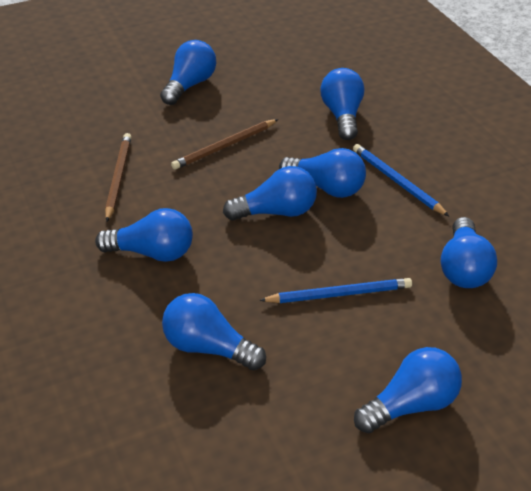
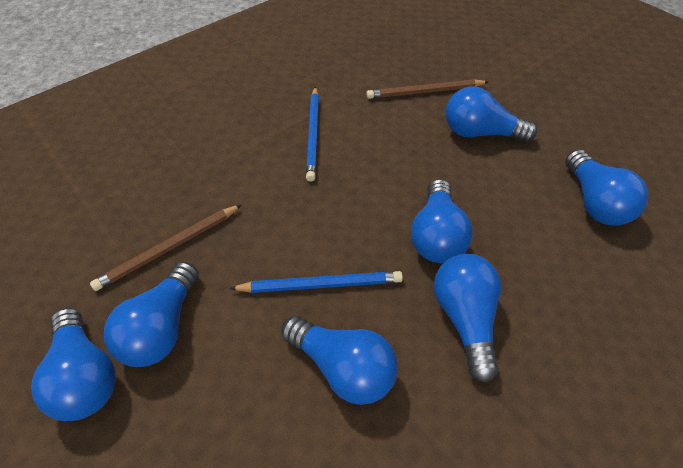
blue light bulb: 8 -> 7

